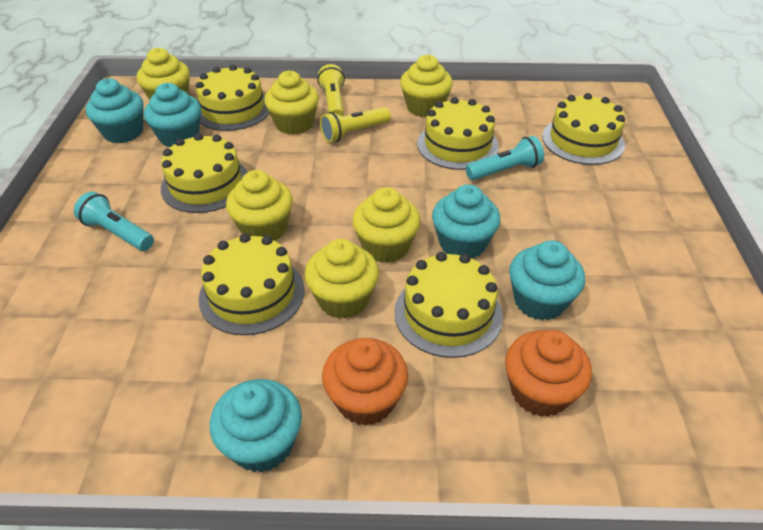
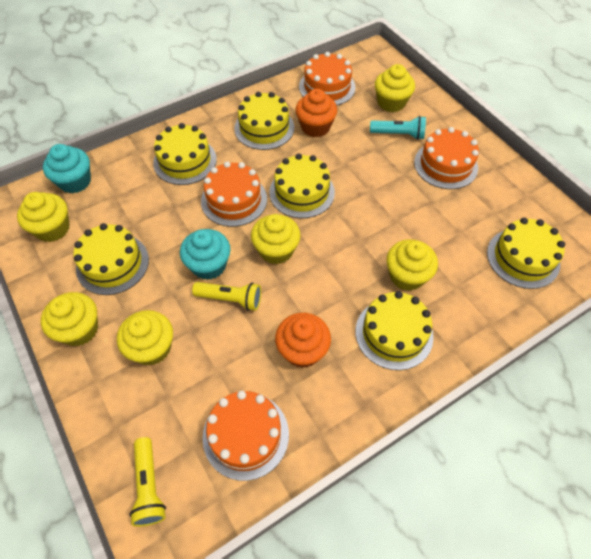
orange cake: 0 -> 4
turquoise cupcake: 5 -> 2
turquoise flashlight: 2 -> 1

